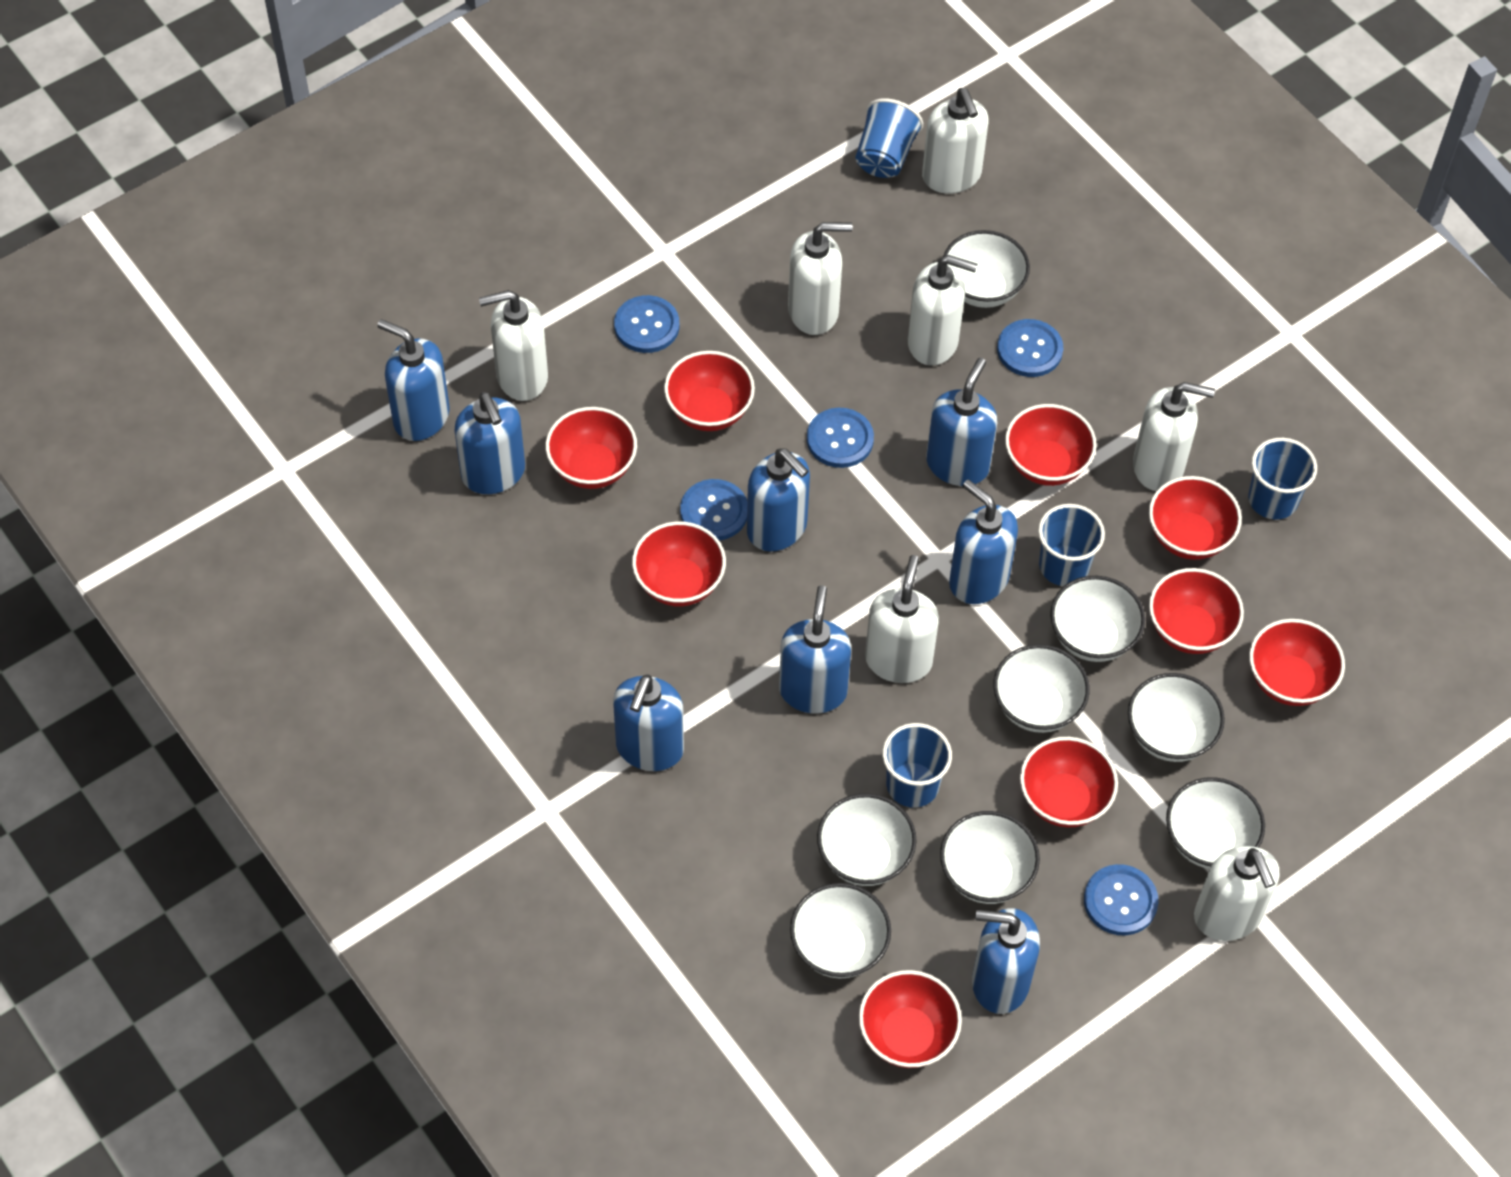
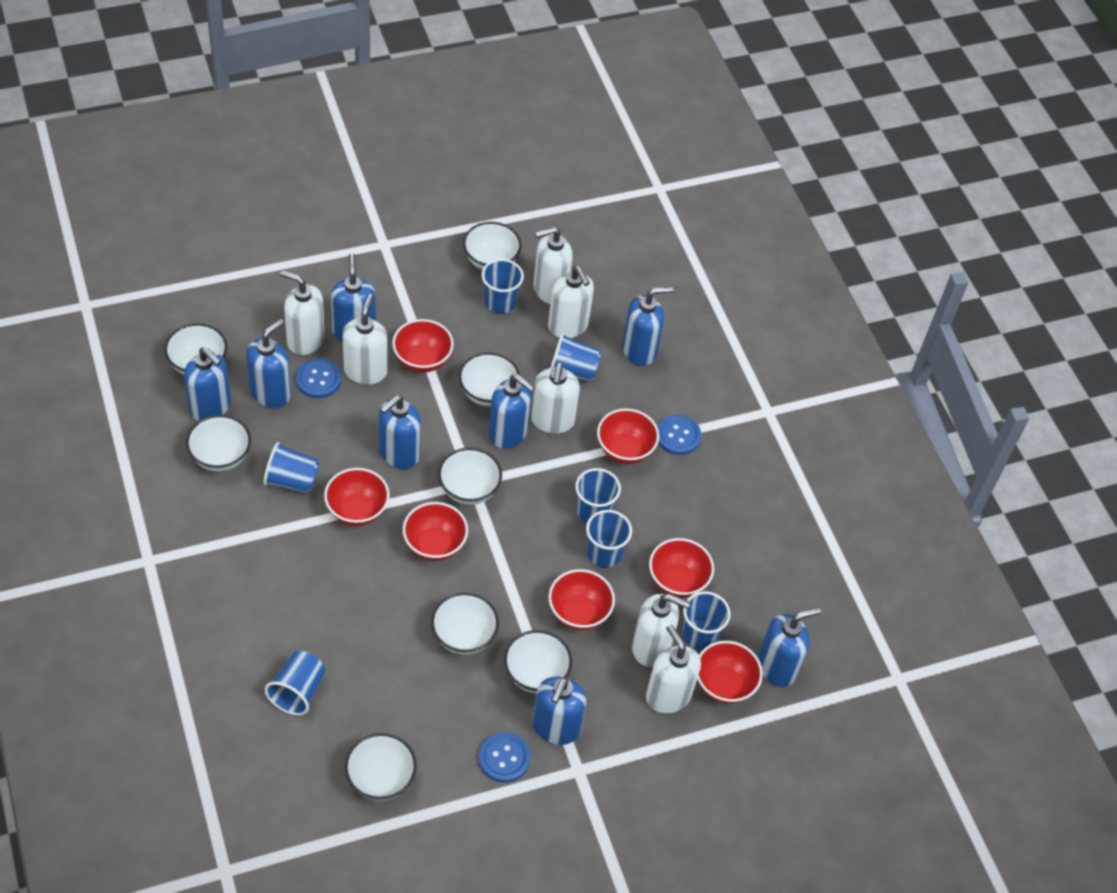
blue button: 5 -> 3
blue cup: 4 -> 7
red bowl: 9 -> 7

